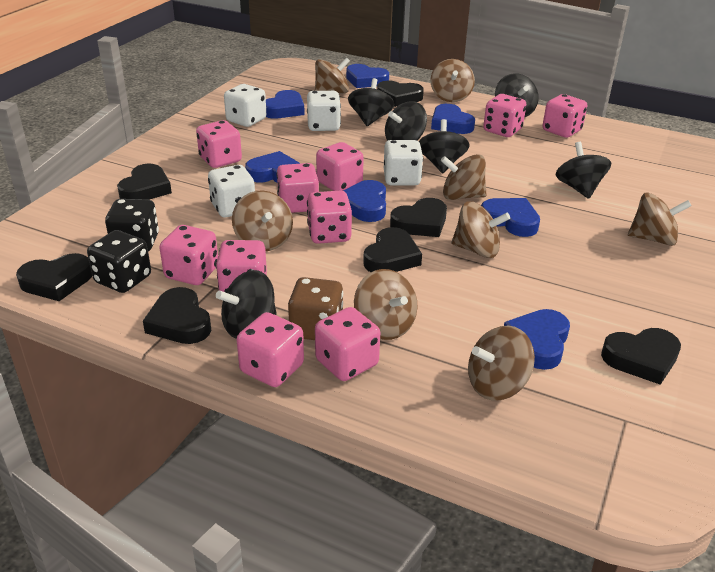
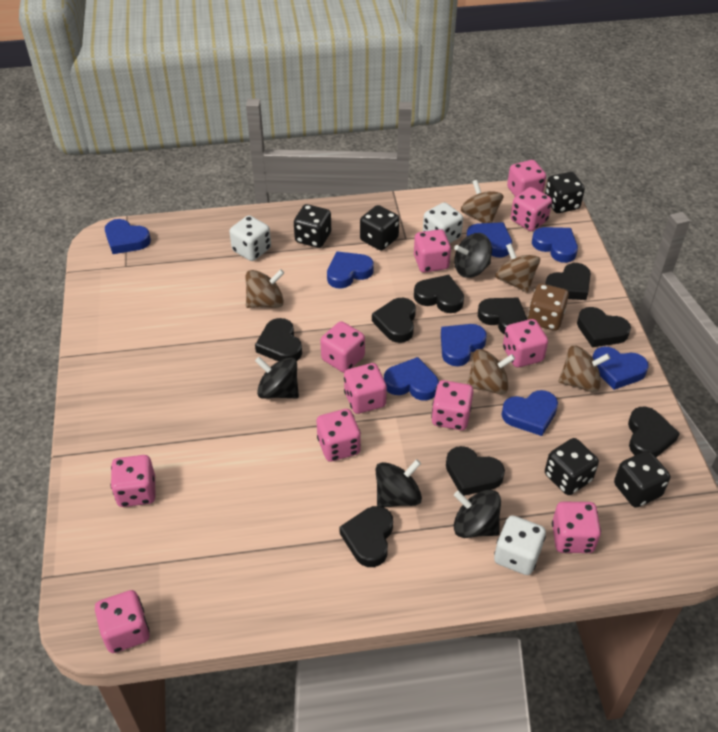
black dice: 2 -> 5
black heart: 7 -> 9
black spinning top: 6 -> 4
blue heart: 7 -> 8
brown spinning top: 8 -> 5
pink dice: 10 -> 11
white dice: 4 -> 3

